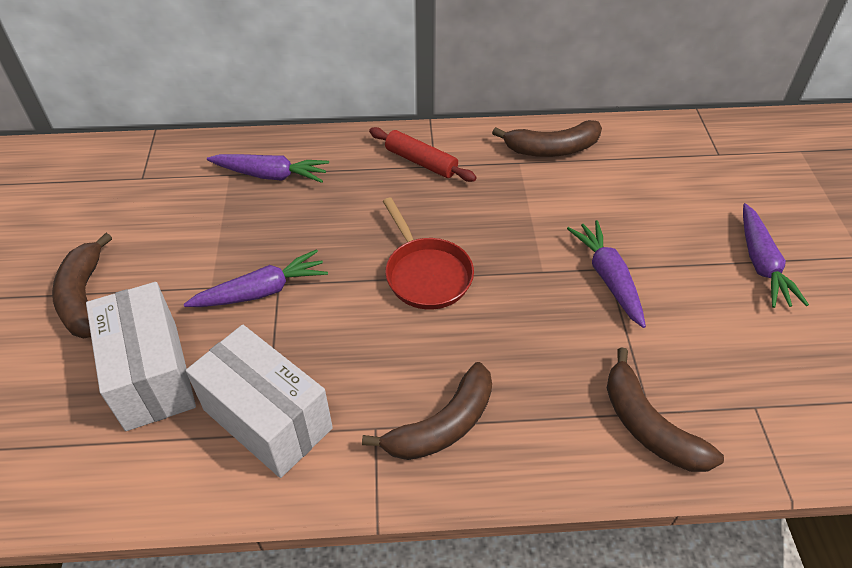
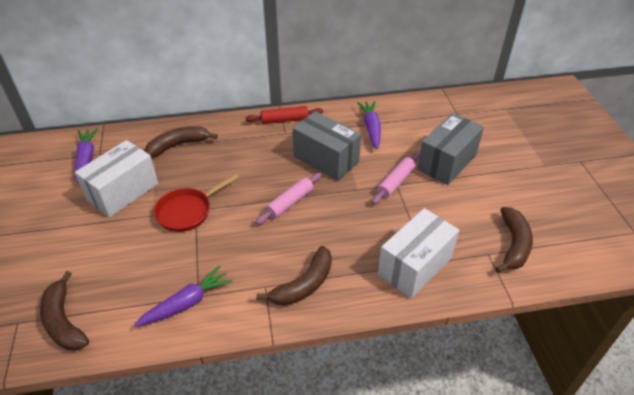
grey box: 0 -> 2
pink rolling pin: 0 -> 2
purple carrot: 4 -> 3

